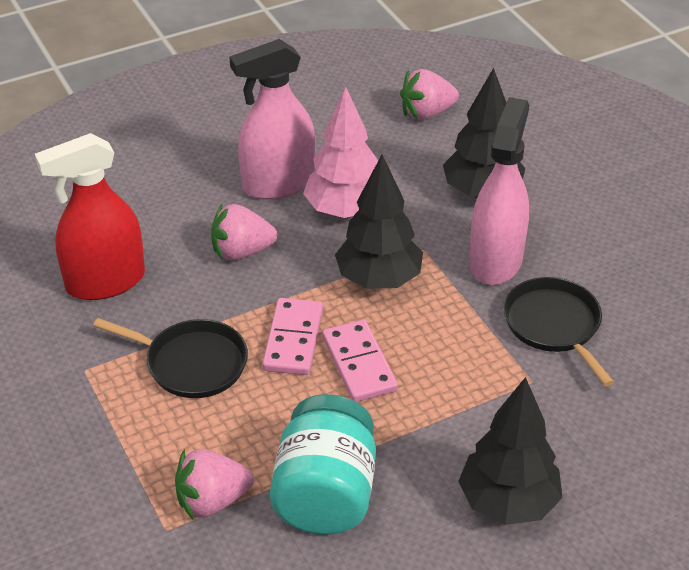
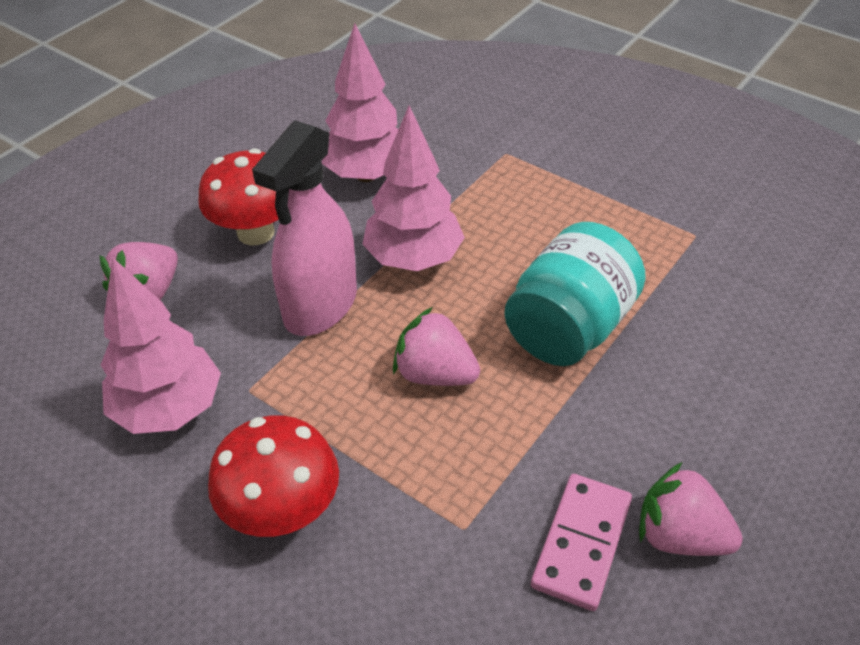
black pan: 2 -> 0
black tree: 3 -> 0
pink domino: 2 -> 1
pink spray bottle: 2 -> 1
pink tree: 1 -> 3
red mushroom: 0 -> 2
red spray bottle: 1 -> 0

